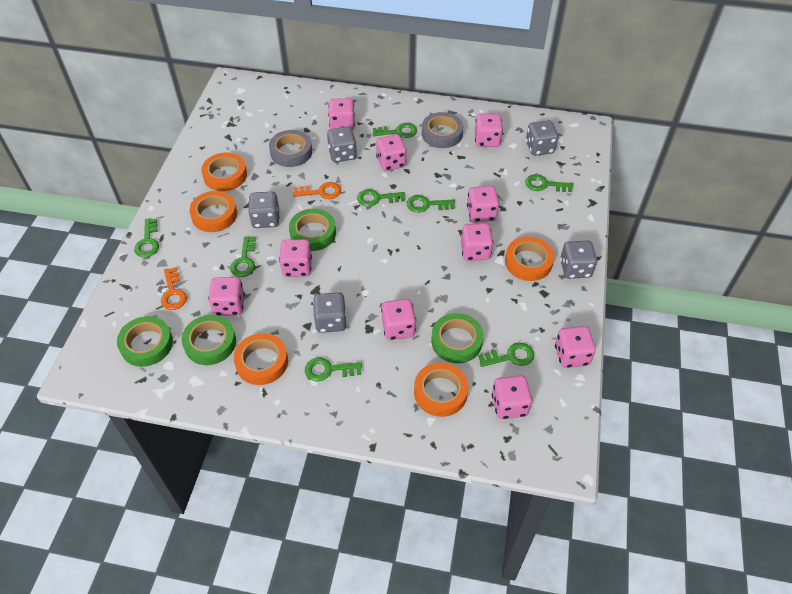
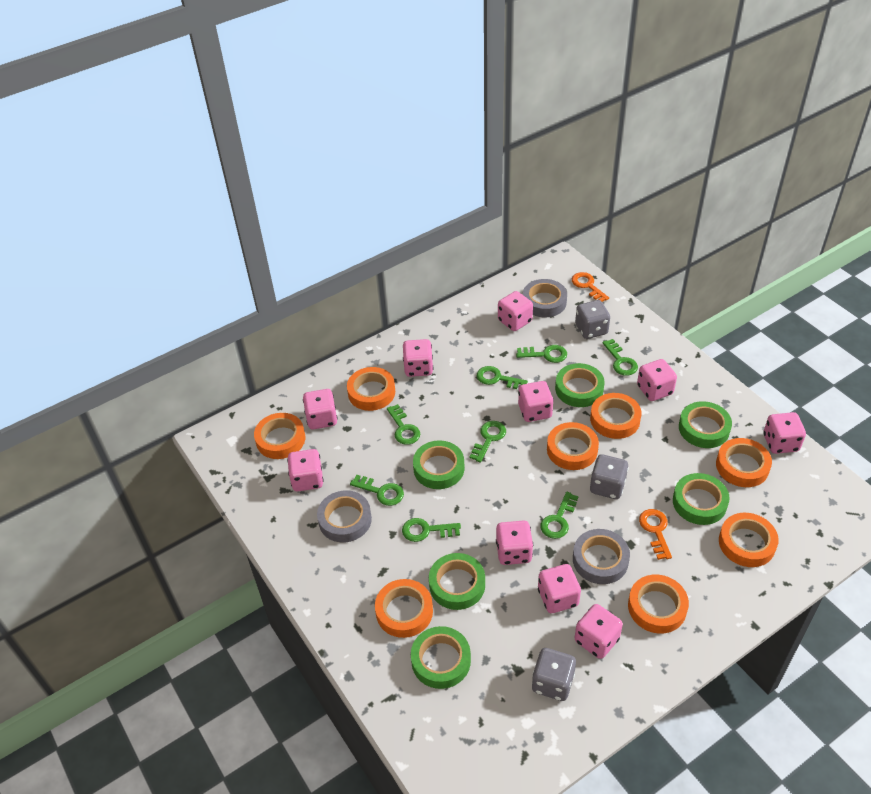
green tape: 4 -> 6
grey dice: 5 -> 3
grey tape: 2 -> 3
orange tape: 5 -> 8

